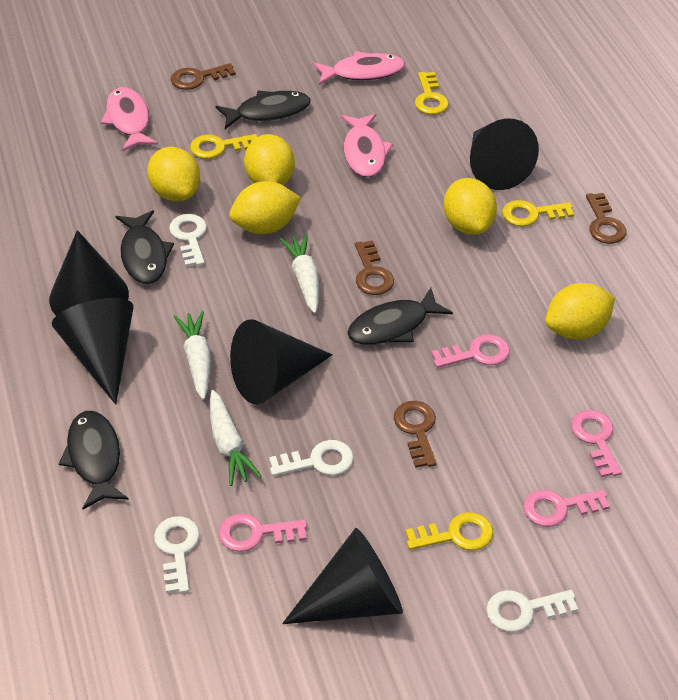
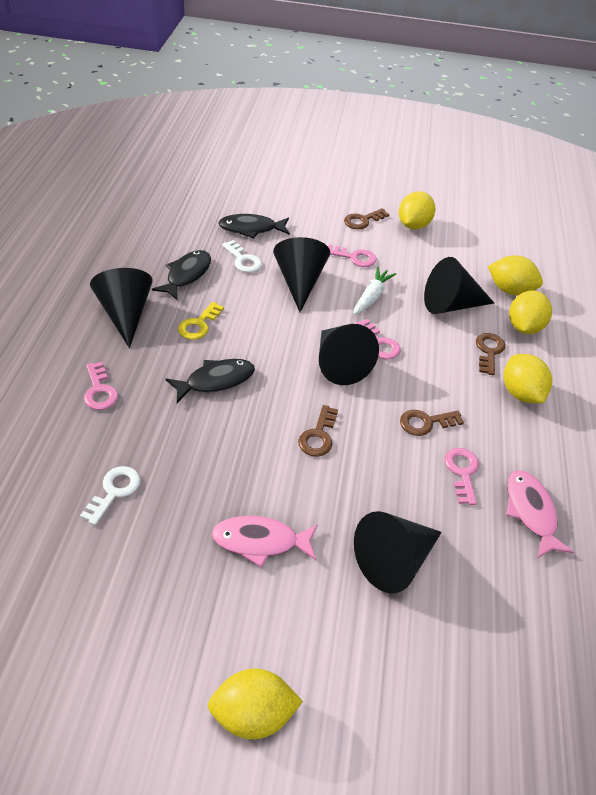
black fish: 4 -> 3
pink fish: 3 -> 2
white carrot: 3 -> 1
white key: 4 -> 2
yellow key: 4 -> 1

